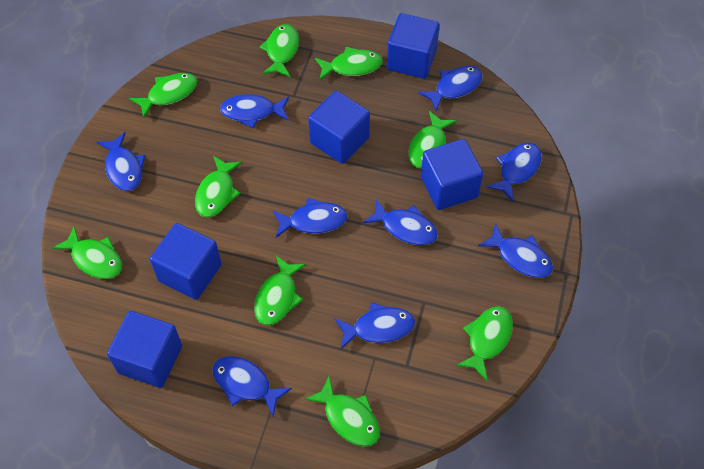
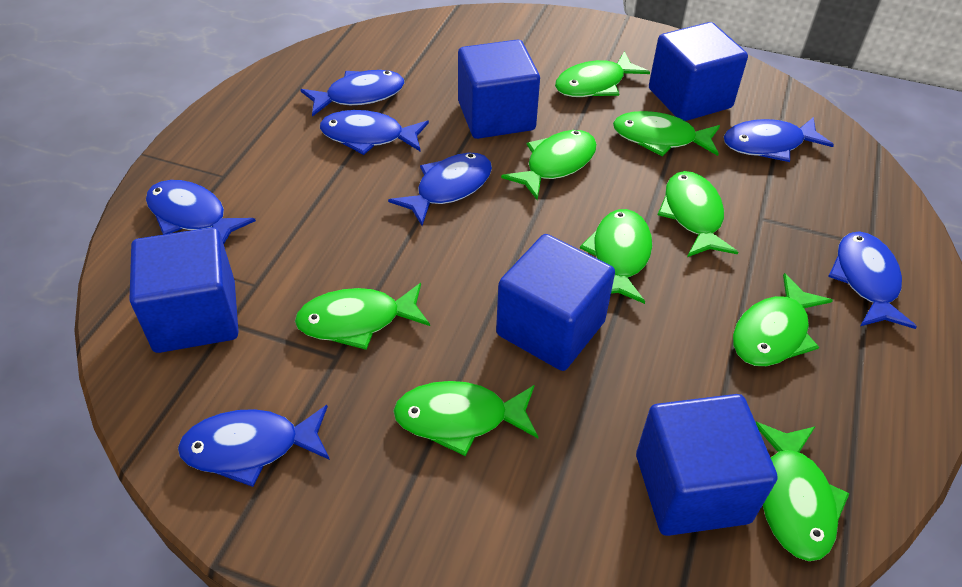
blue fish: 9 -> 7

